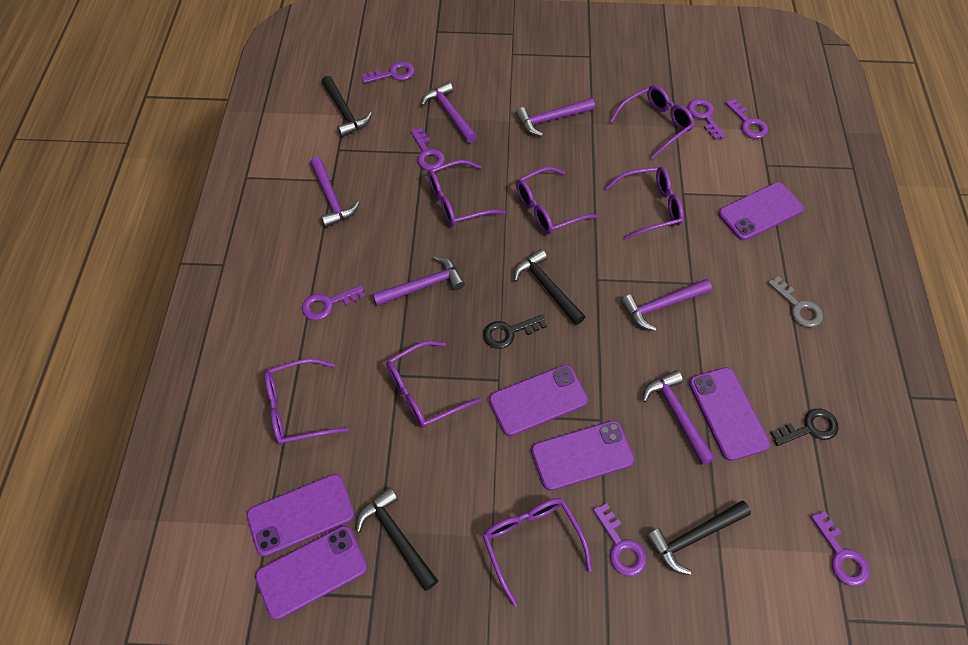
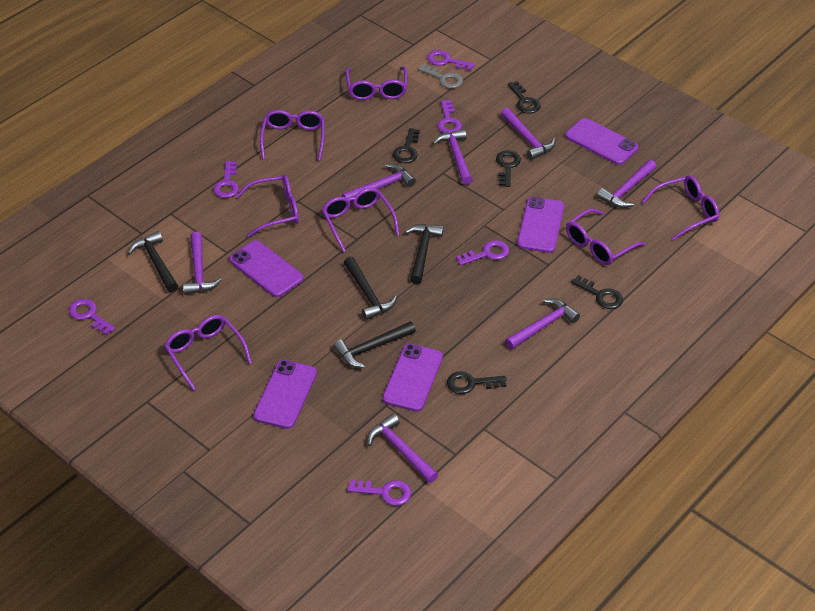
black key: 2 -> 5
purple hammer: 6 -> 7
purple key: 7 -> 6
purple phone: 6 -> 5

